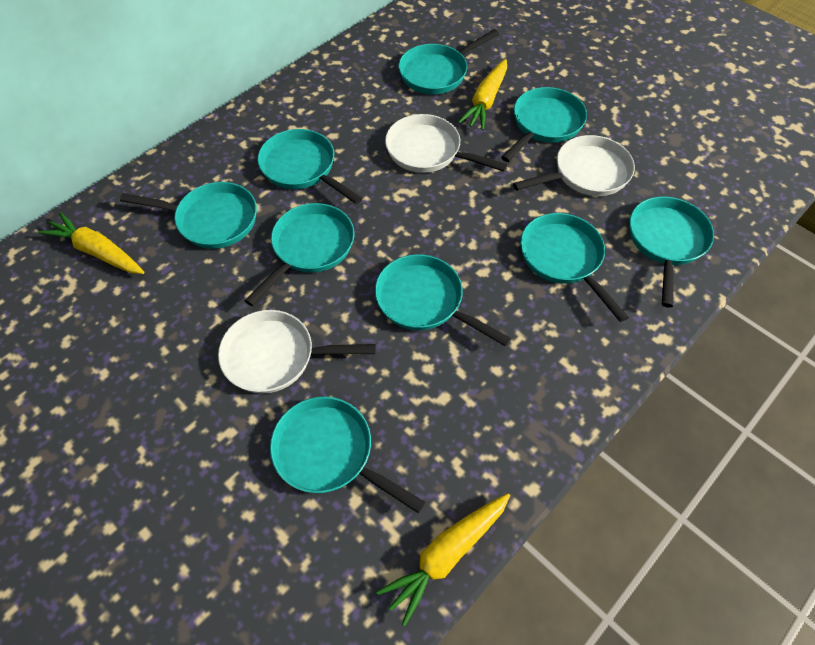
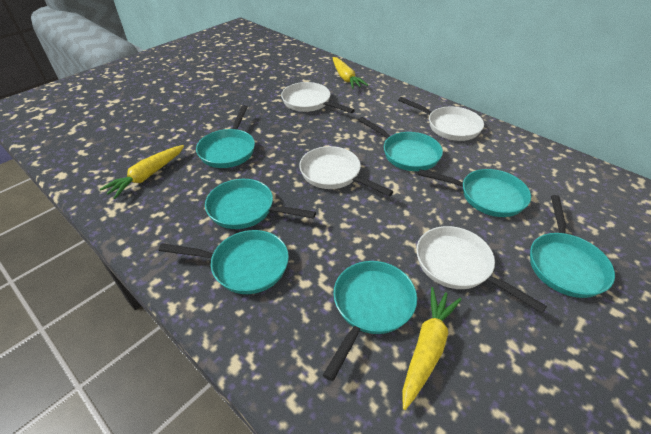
turquoise pan: 9 -> 7
white pan: 3 -> 4

